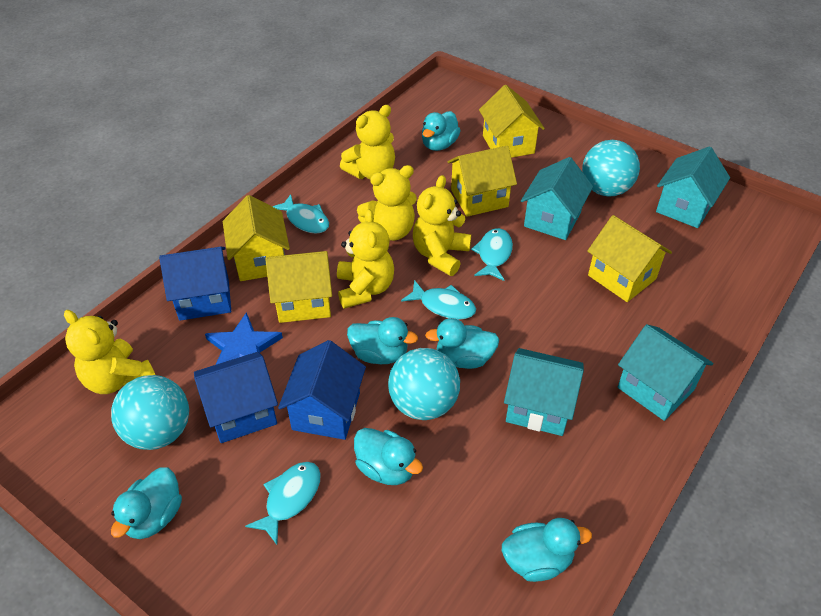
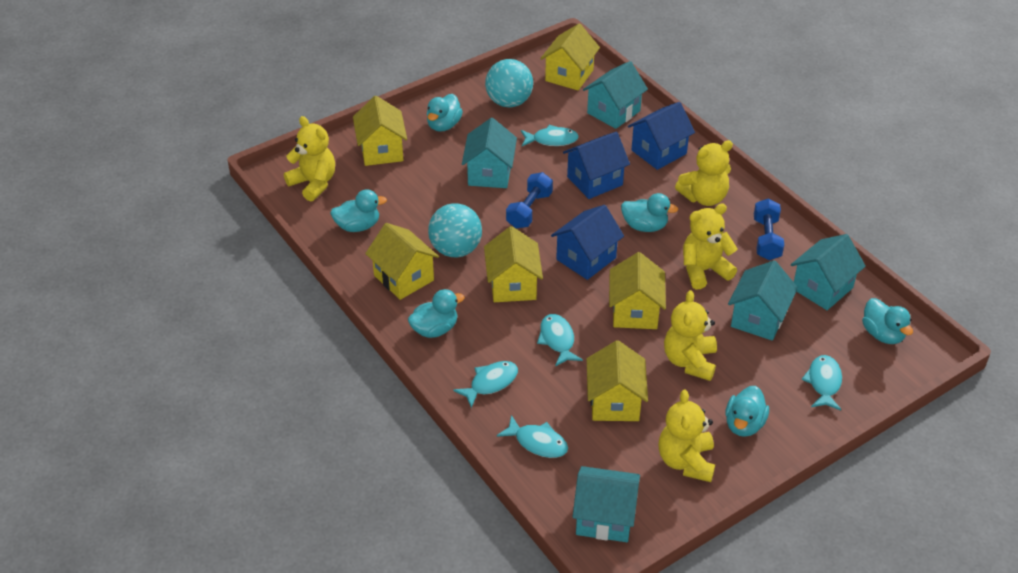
blue dumbbell: 0 -> 2
blue star: 1 -> 0
turquoise ball: 3 -> 2
turquoise fish: 4 -> 5
turquoise house: 4 -> 5
yellow house: 5 -> 6

